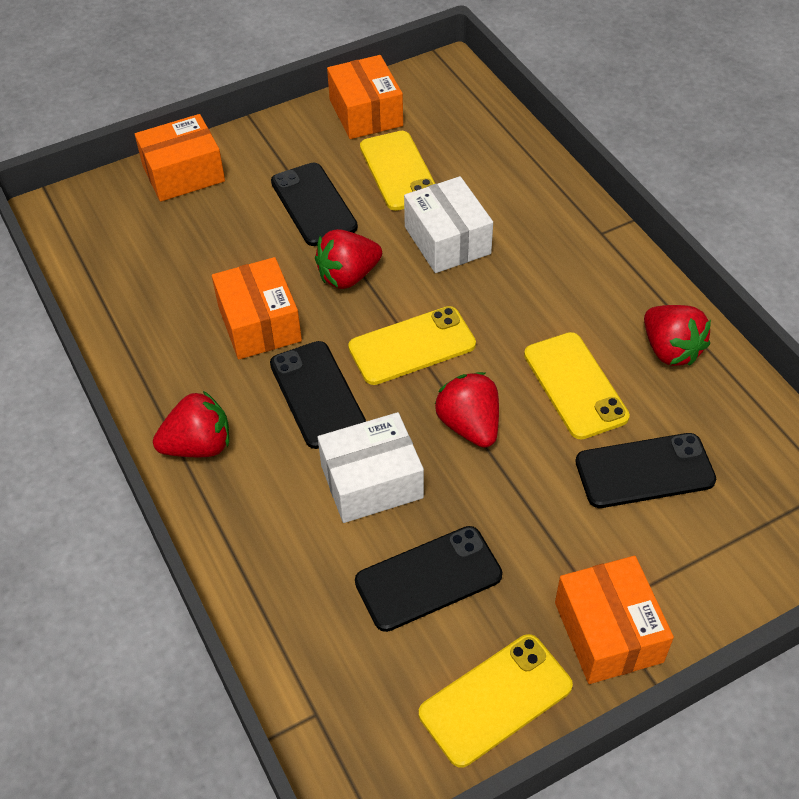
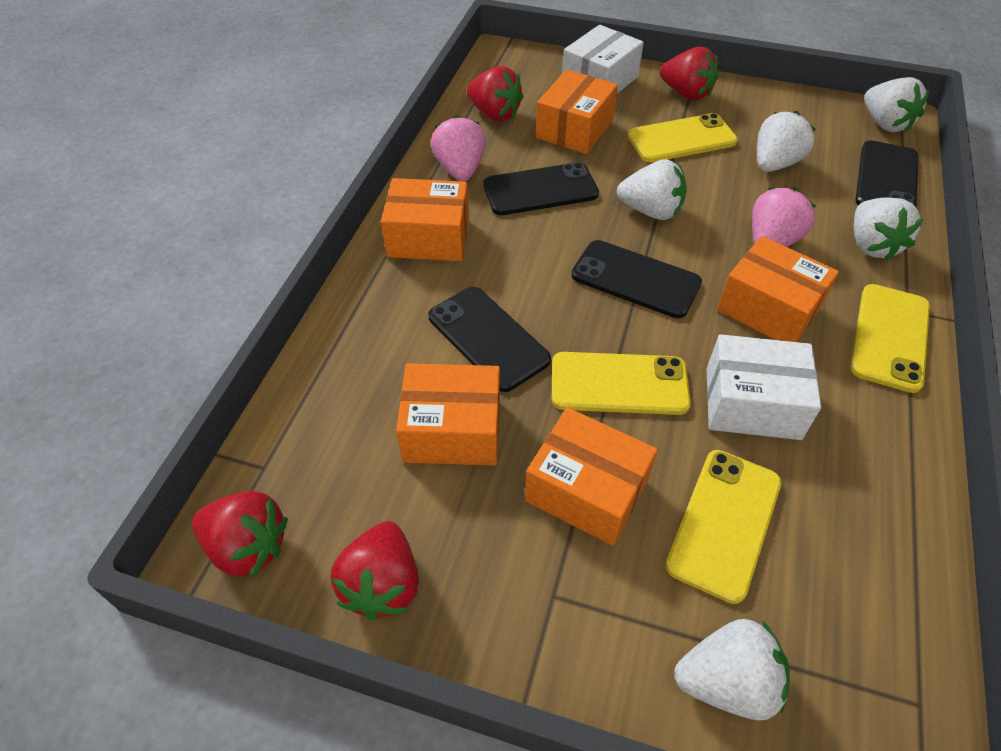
orange box: 4 -> 5
pink strawberry: 0 -> 2
white strawberry: 0 -> 5

